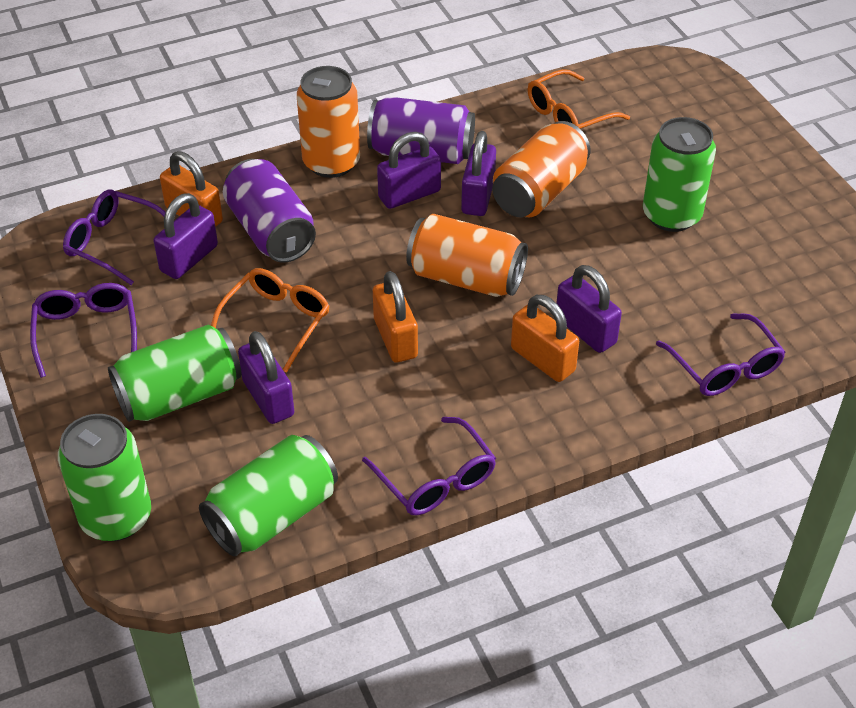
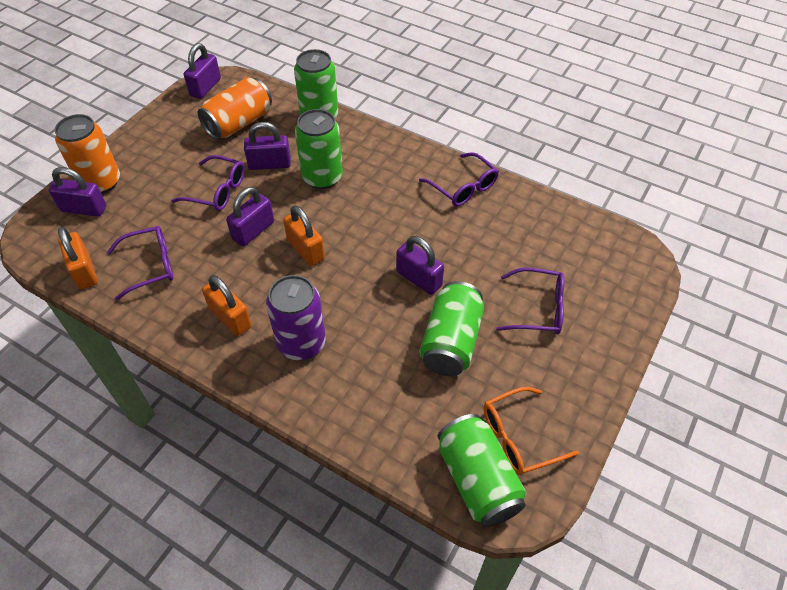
orange can: 3 -> 2
orange glasses: 2 -> 1
purple can: 2 -> 1

